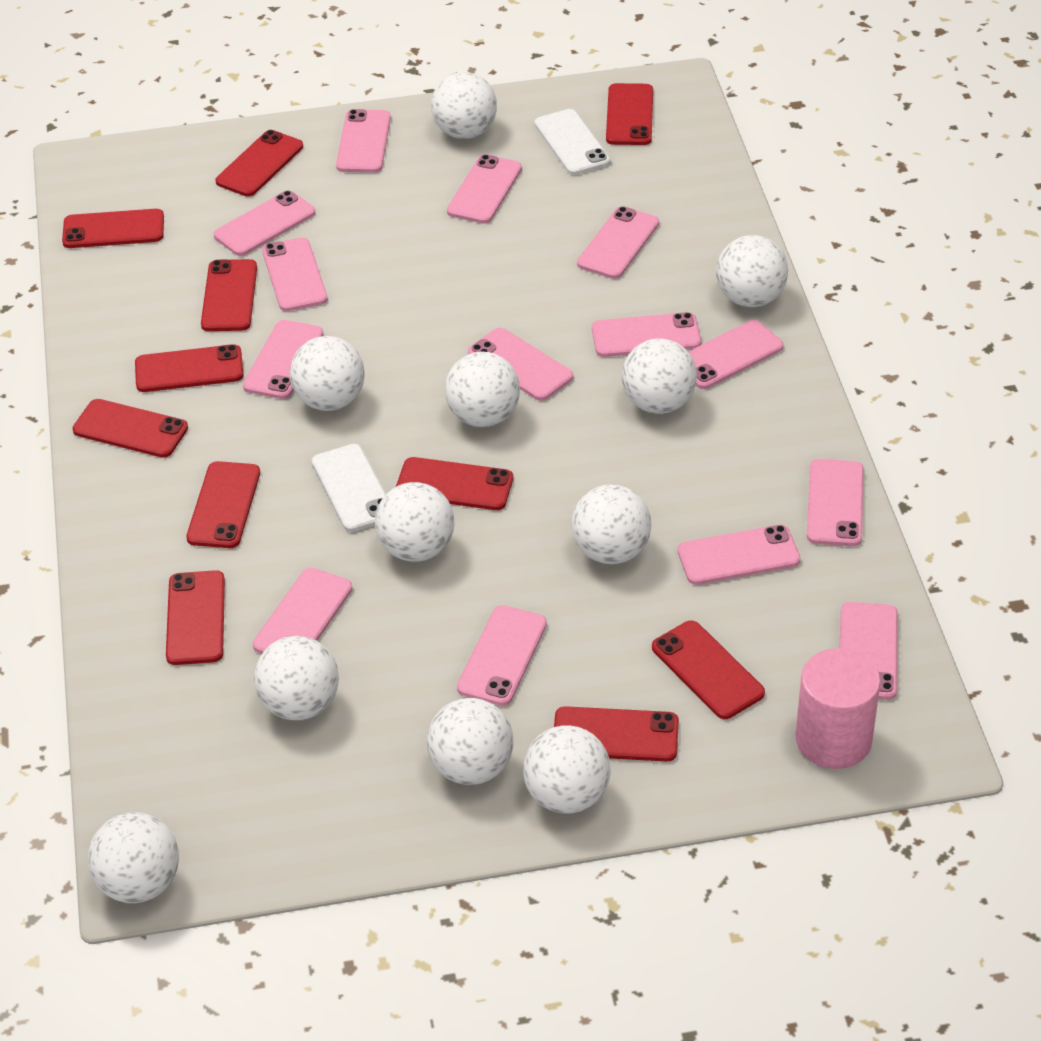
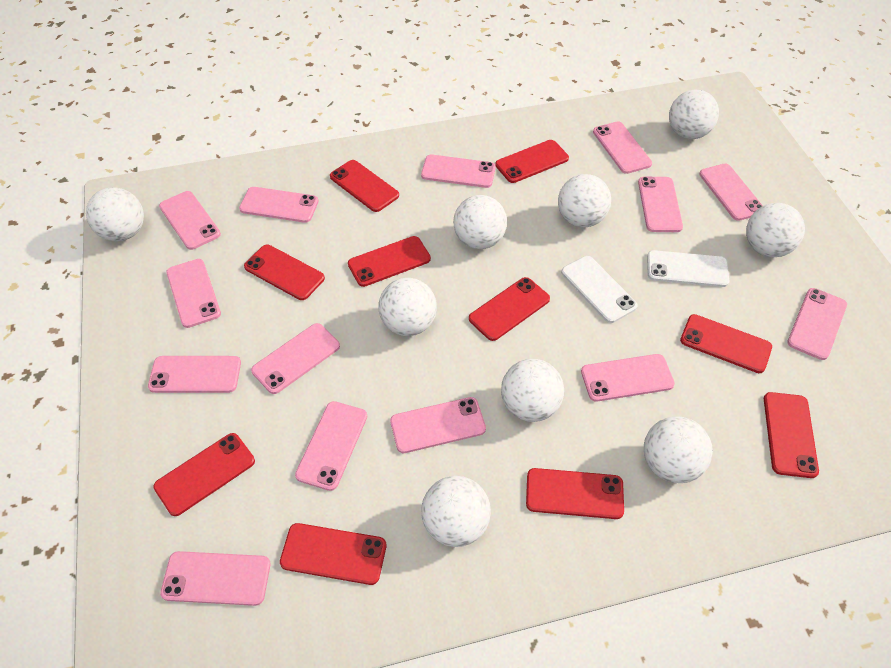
pink cylinder: 1 -> 0
red phone: 11 -> 10
white ball: 11 -> 9

